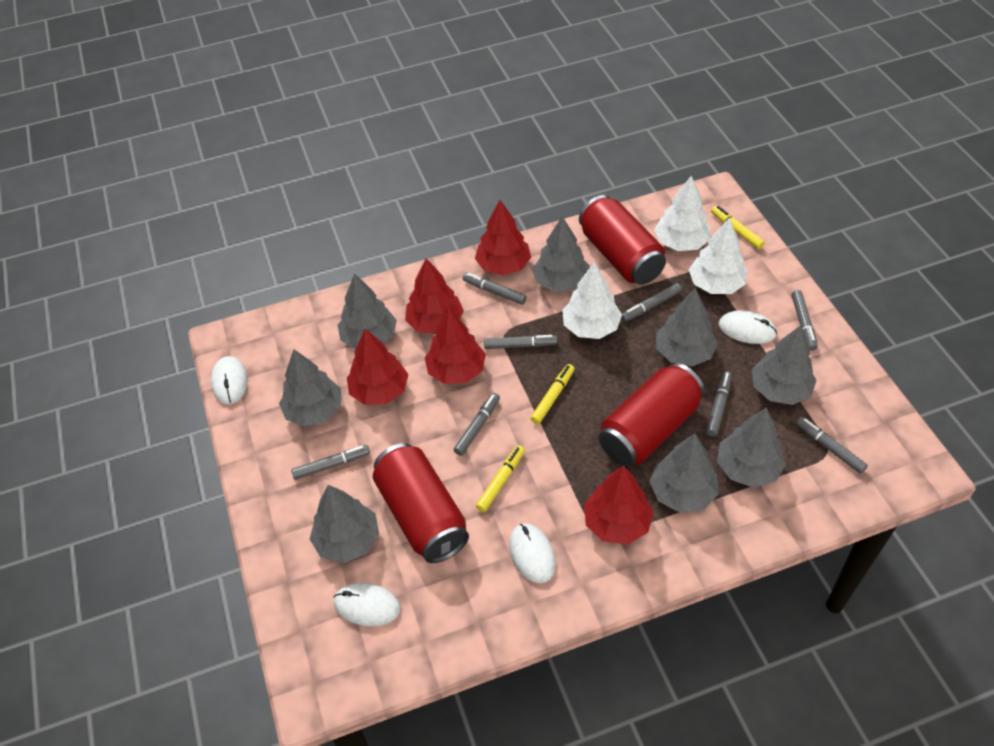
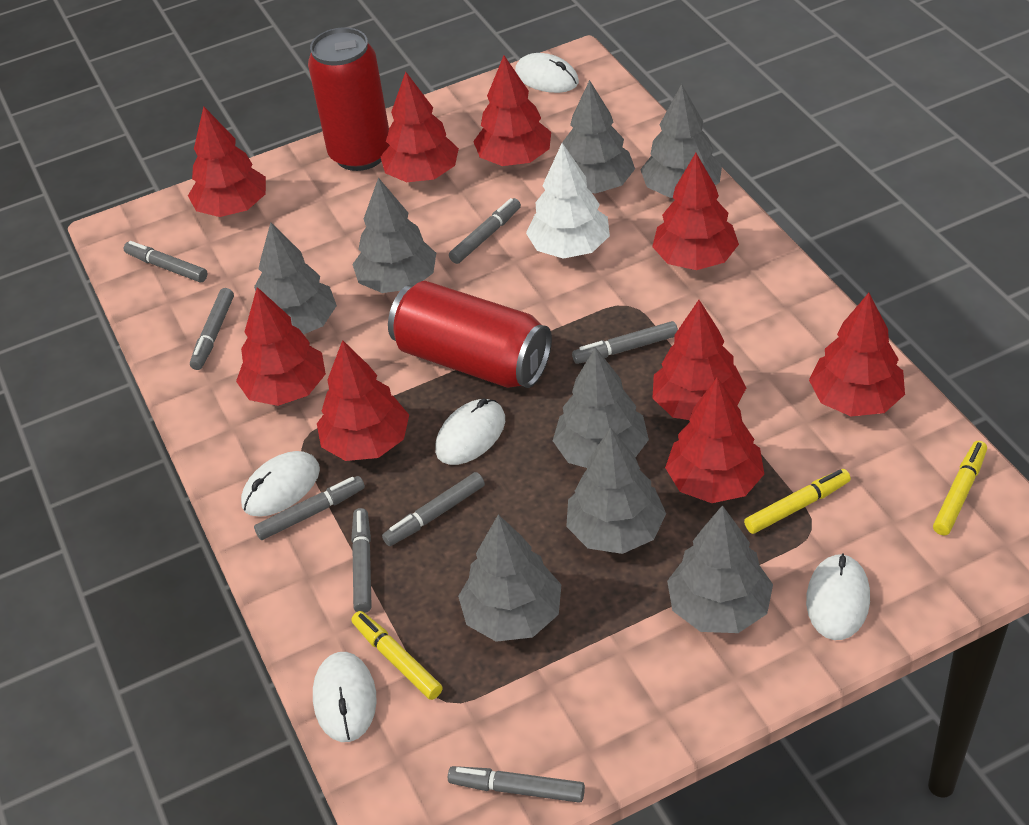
red can: 3 -> 2
red tree: 5 -> 9
white mouse: 4 -> 5
white tree: 3 -> 1

